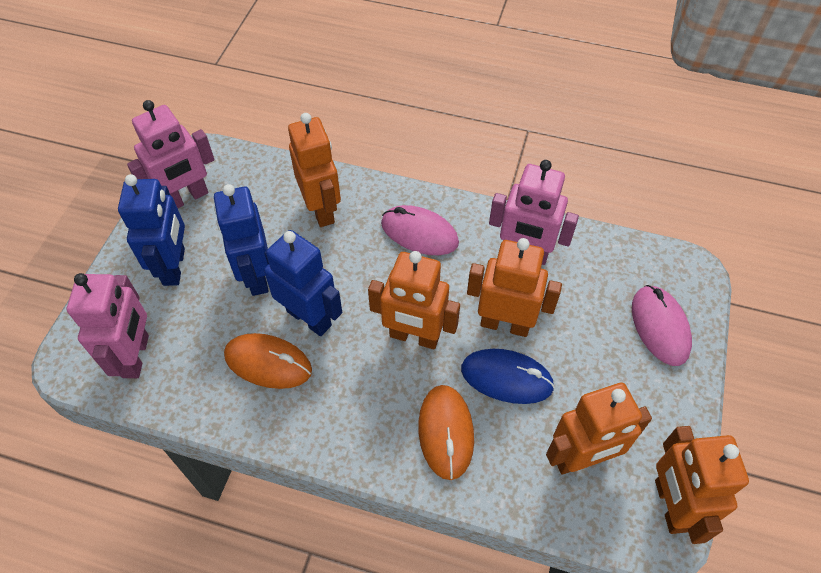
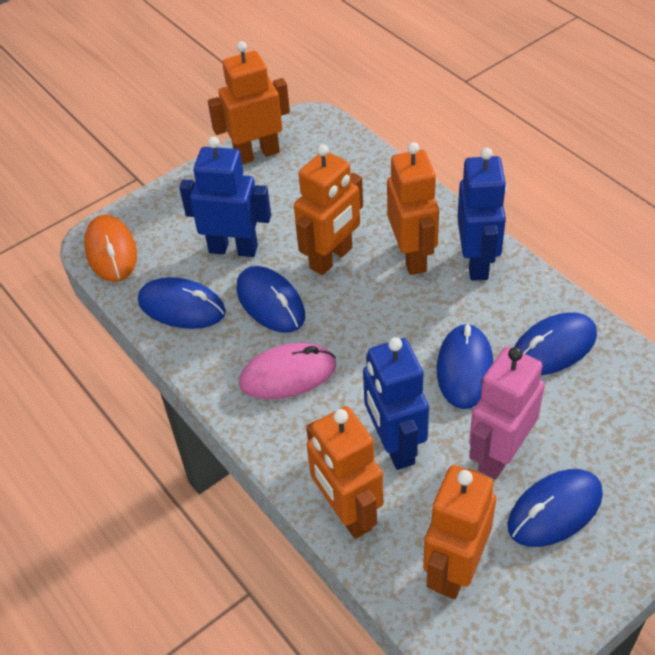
blue mouse: 1 -> 5
orange mouse: 2 -> 1
pink mouse: 2 -> 1
pink robot: 3 -> 1

